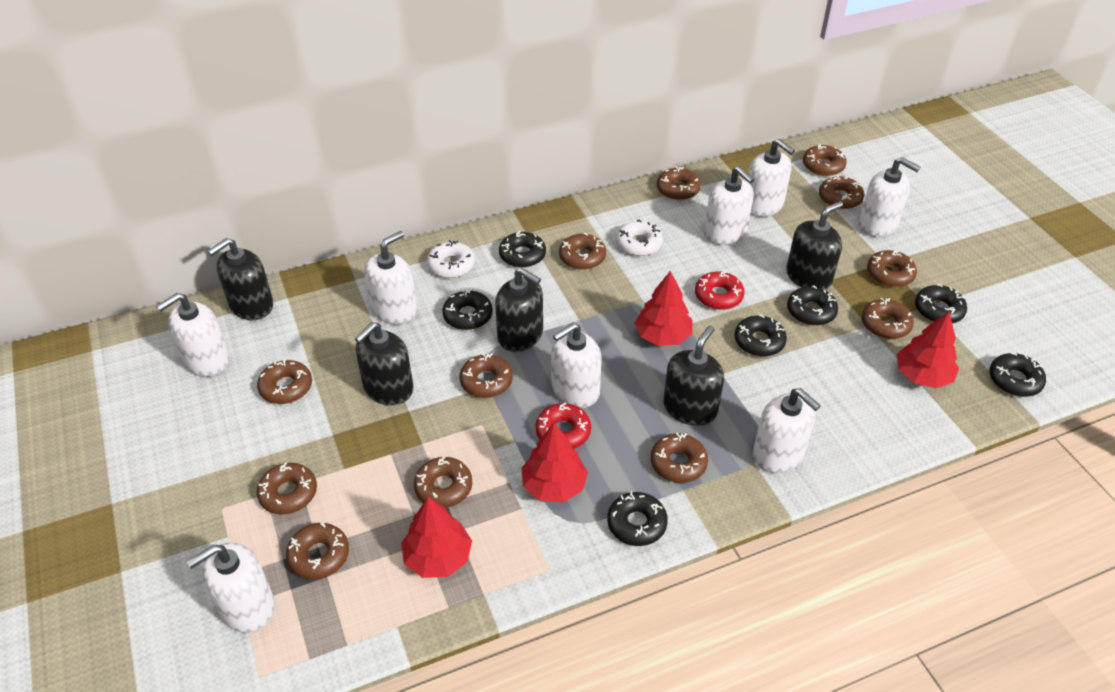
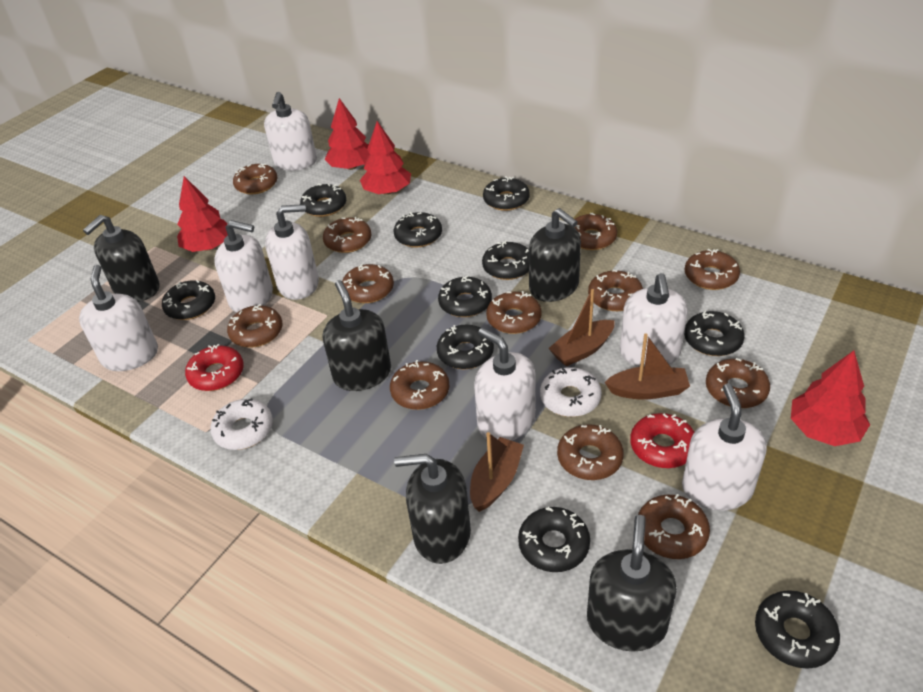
black donut: 7 -> 10
brown boat: 0 -> 3
white soap dispenser: 8 -> 7

